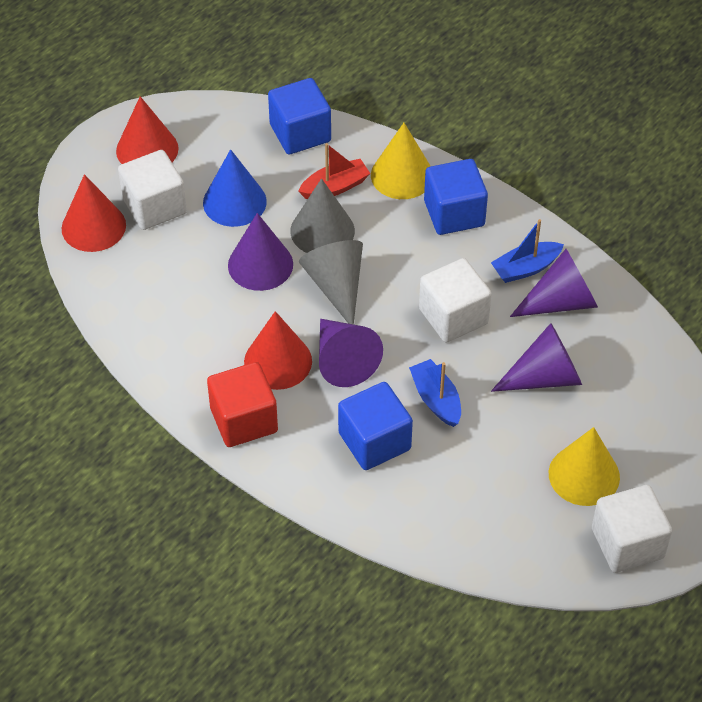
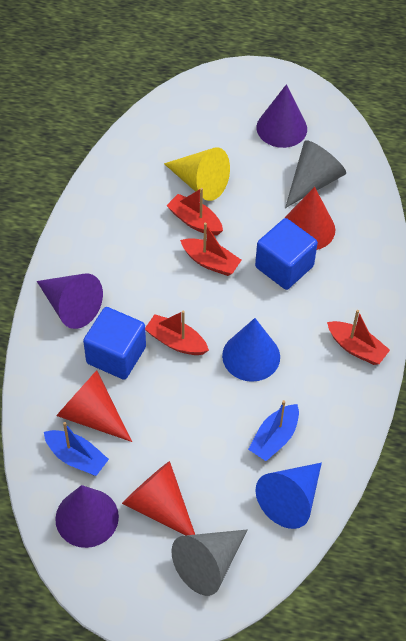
blue cone: 1 -> 2
blue cube: 3 -> 2
purple cone: 4 -> 3
red boat: 1 -> 4
red cube: 1 -> 0
white cube: 3 -> 0
yellow cone: 2 -> 1

